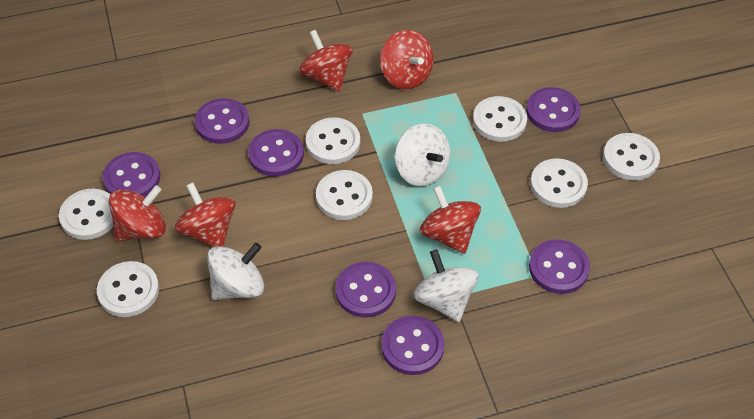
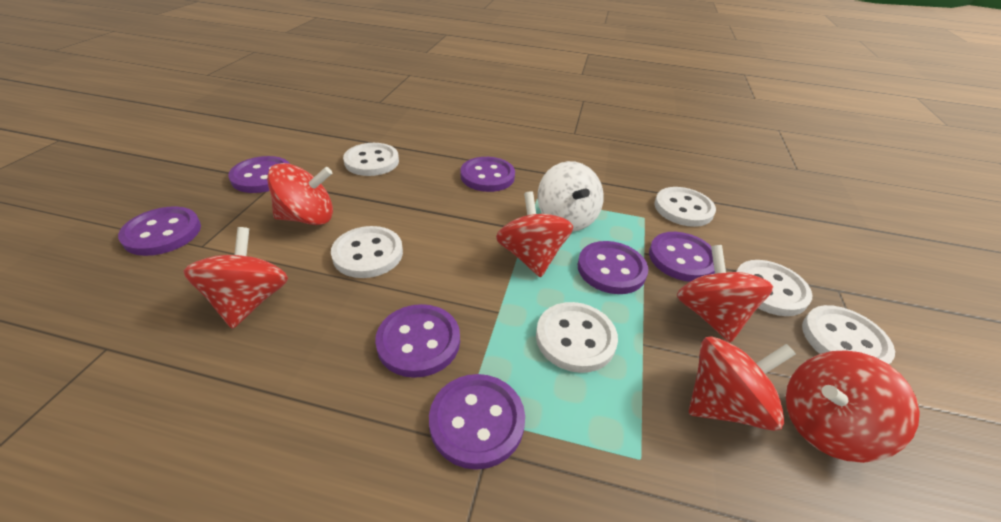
red spinning top: 5 -> 6
white button: 7 -> 6
white spinning top: 3 -> 1

